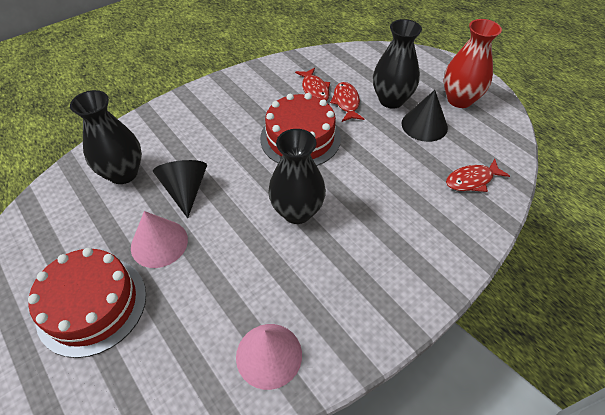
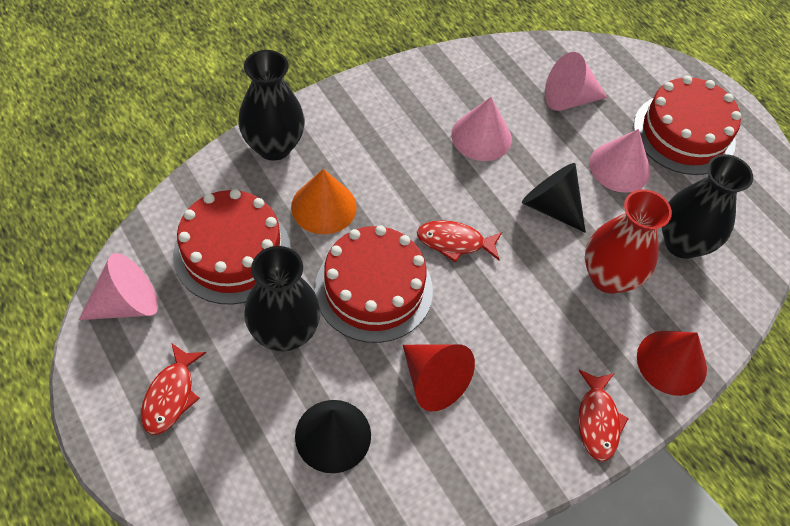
orange cone: 0 -> 1
pink cone: 2 -> 4
red cake: 2 -> 3
red cone: 0 -> 2

